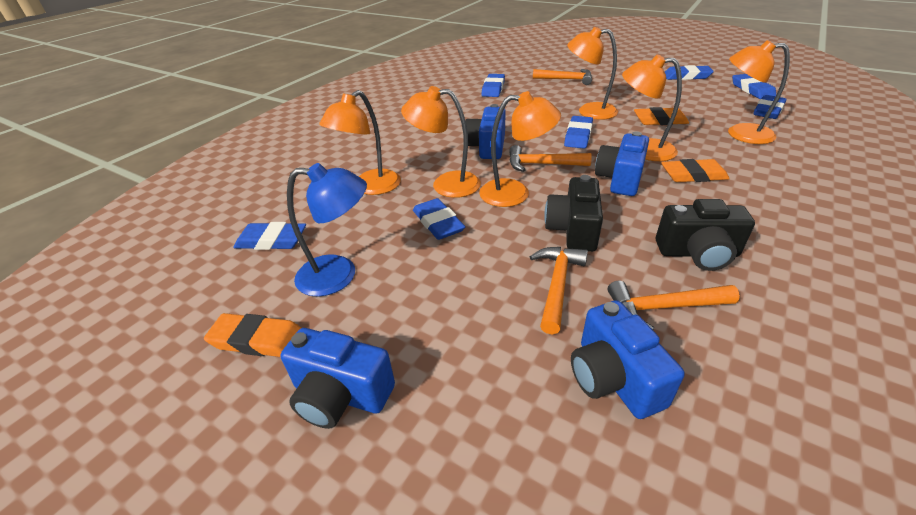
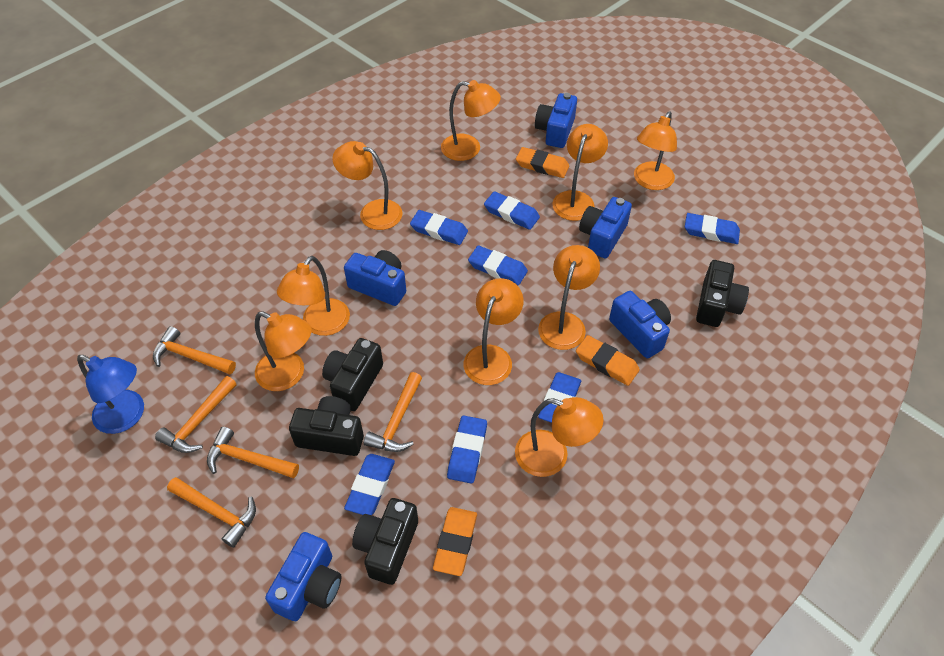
black camera: 2 -> 4
blue camera: 4 -> 5
orange hammer: 4 -> 5
orange lamp: 6 -> 9

